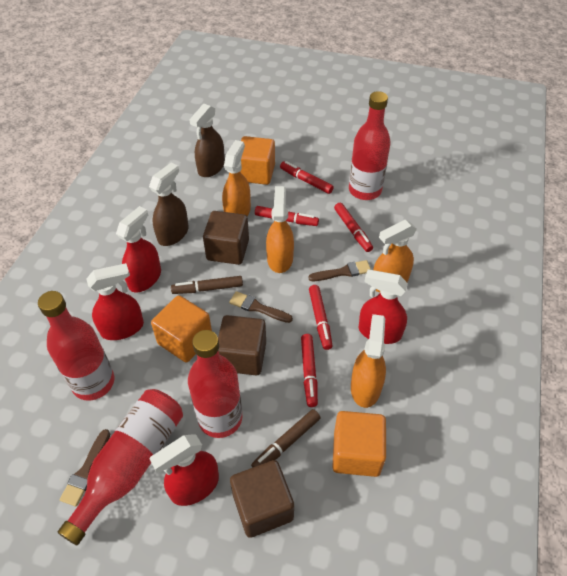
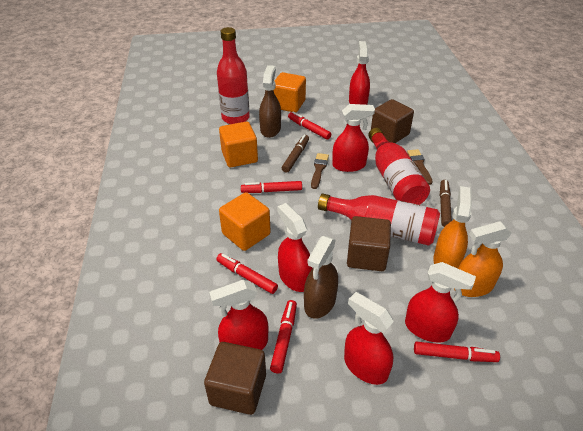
brown brush: 3 -> 2
orange spray bottle: 4 -> 2
red bottle: 4 -> 3
red spray bottle: 4 -> 6

